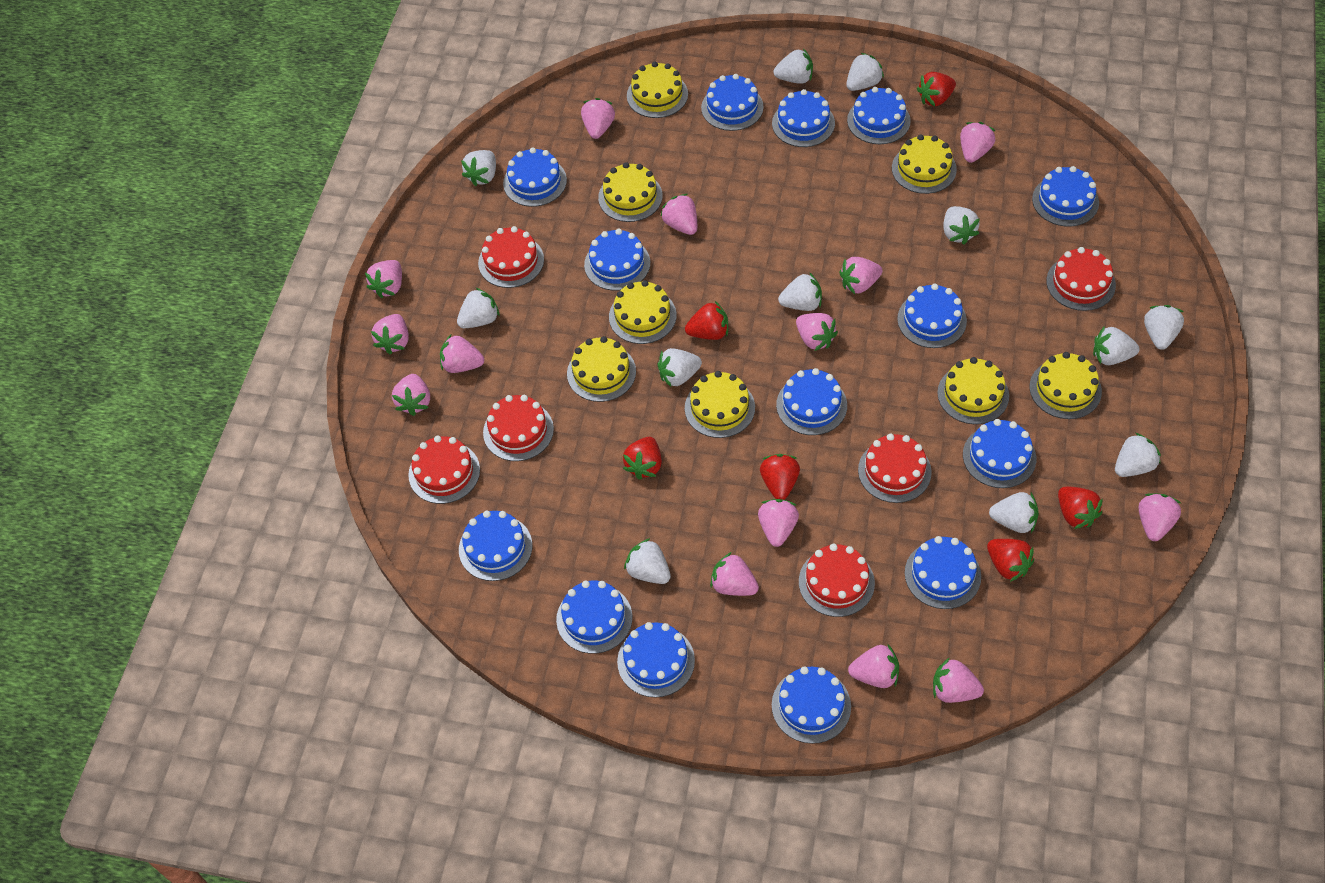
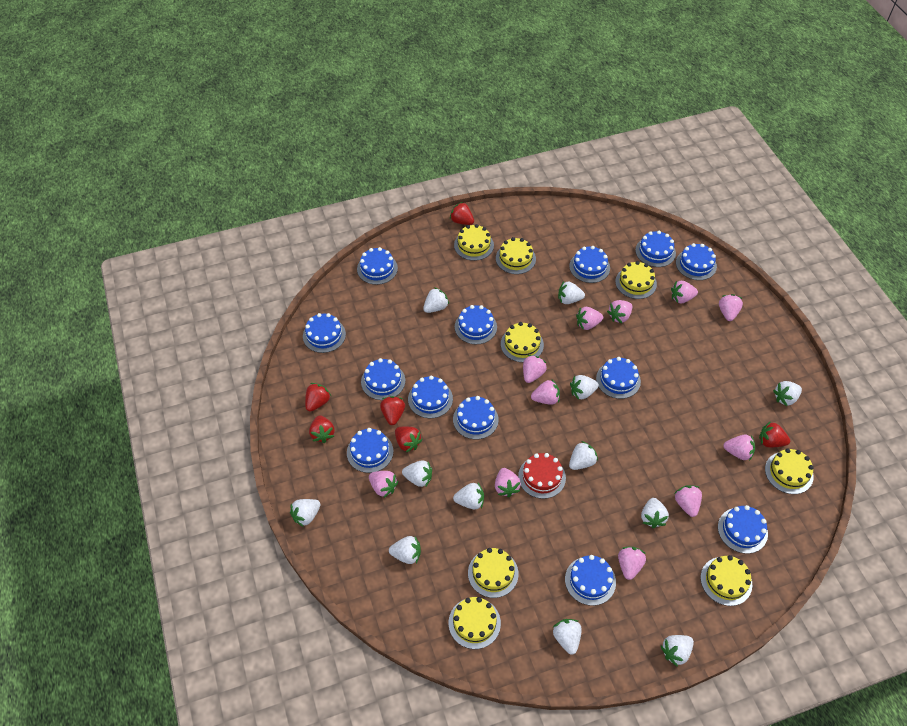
blue cake: 14 -> 13
pink strawberry: 14 -> 11
red cake: 6 -> 1

